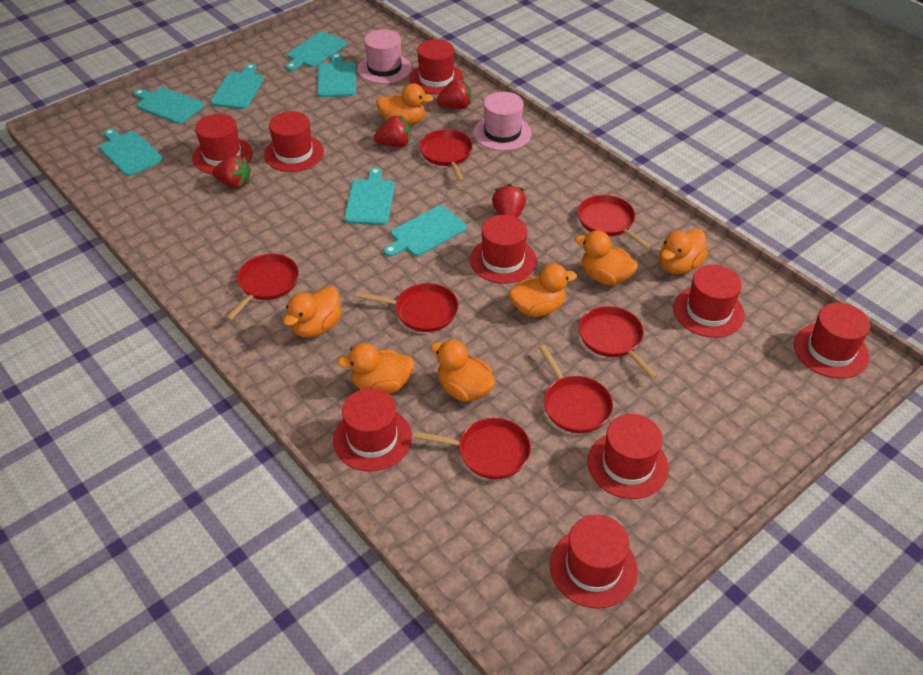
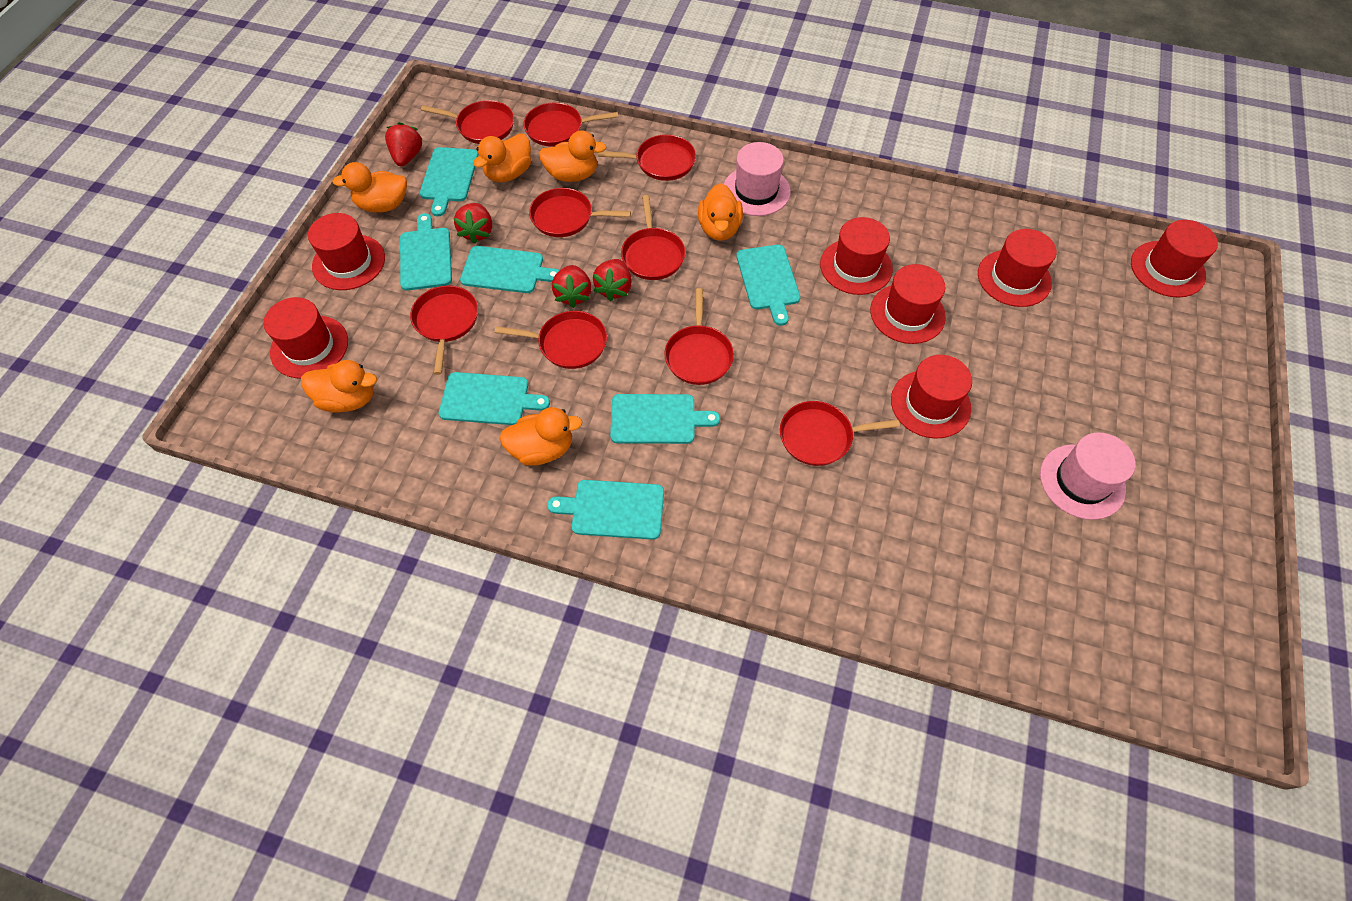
orange duck: 7 -> 6
red hat: 9 -> 7
red pan: 7 -> 9

